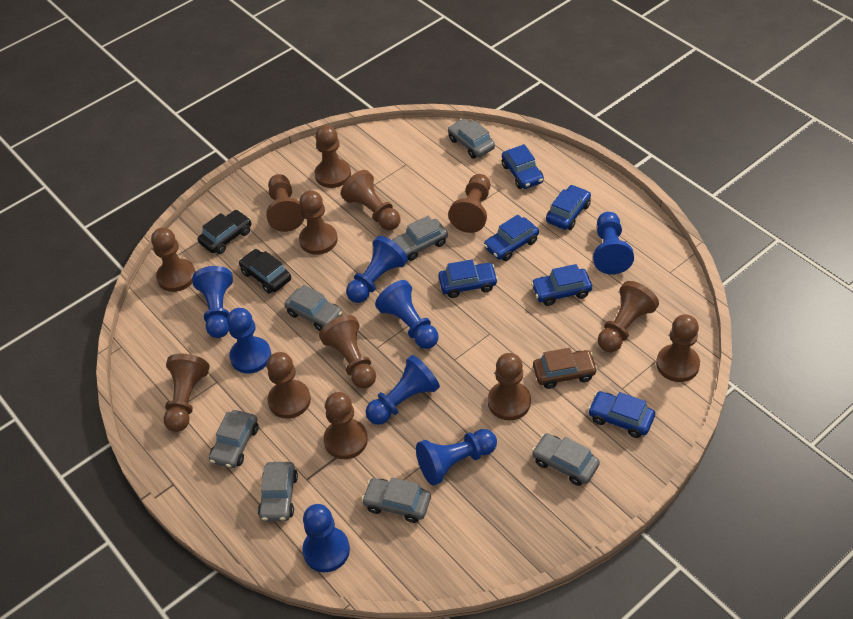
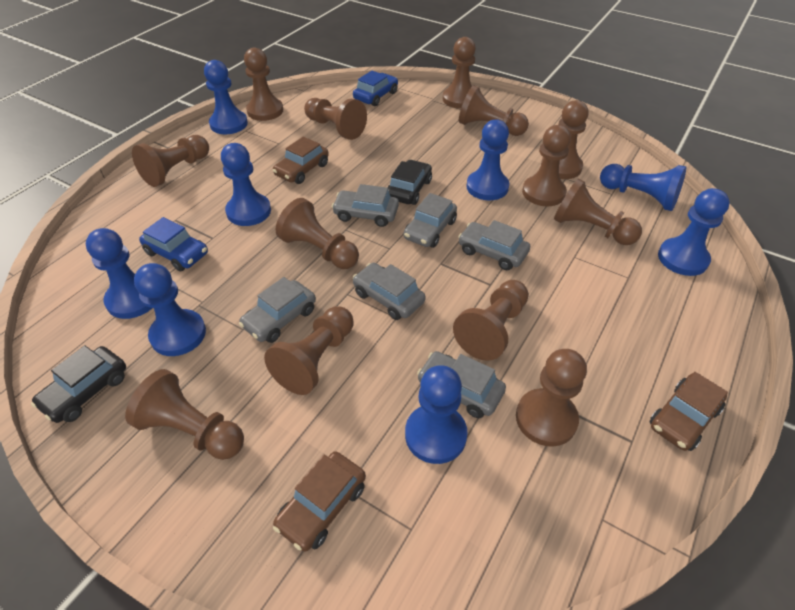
blue car: 6 -> 2
brown car: 1 -> 3
grey car: 7 -> 6

